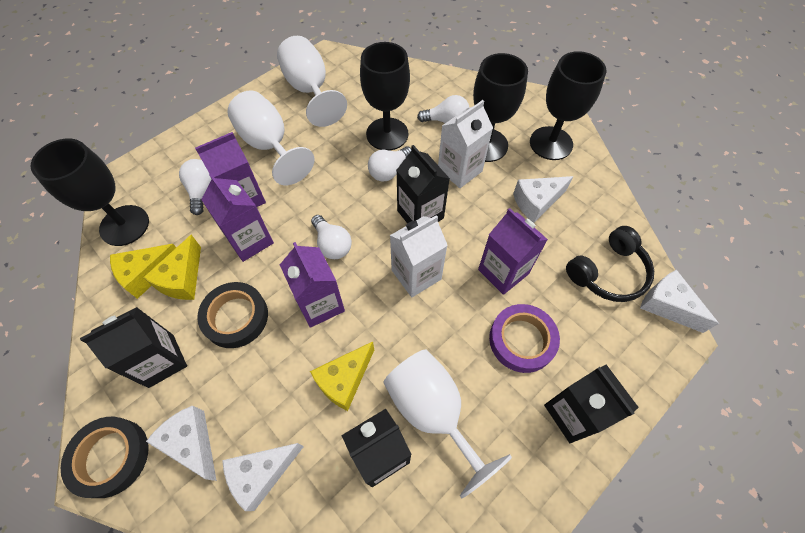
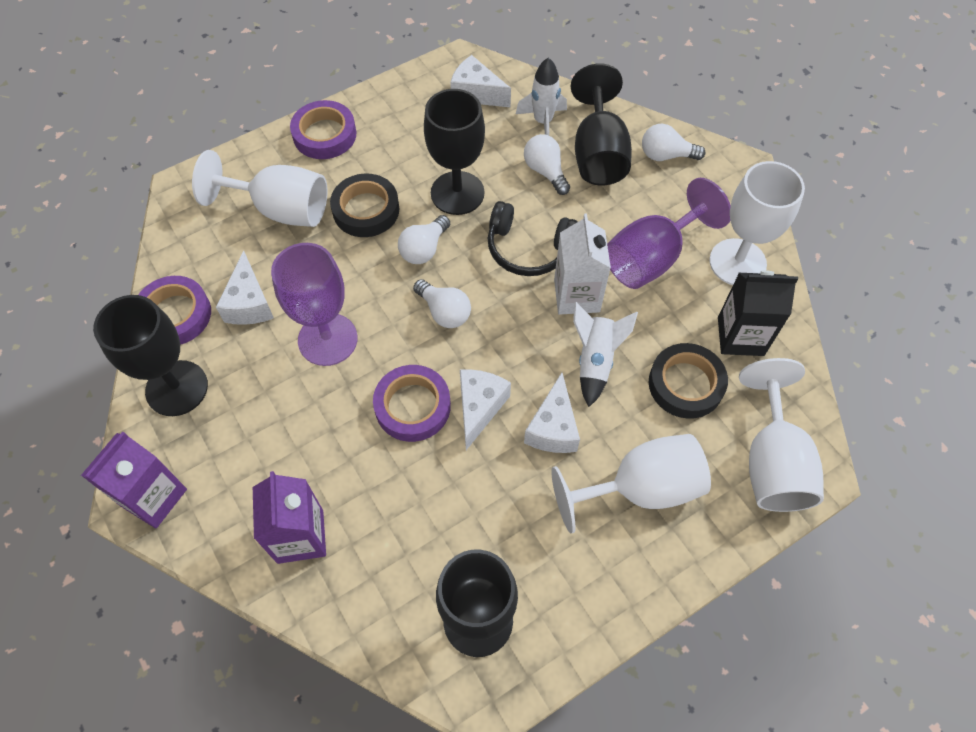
black carton: 4 -> 1
purple carton: 4 -> 2
purple goblet: 0 -> 2
purple tape: 1 -> 3
white carton: 2 -> 1
white goblet: 3 -> 4
white rocket: 0 -> 2
yellow cheese: 3 -> 0

